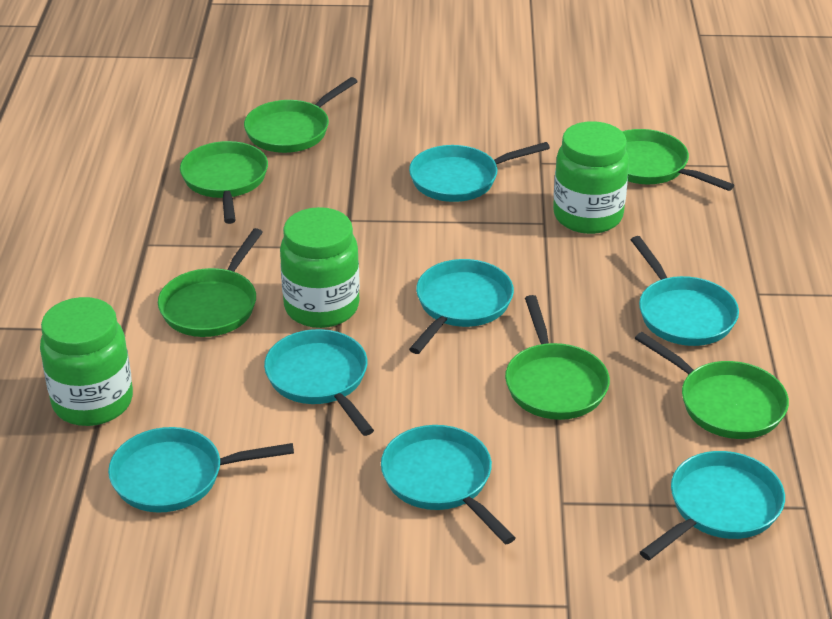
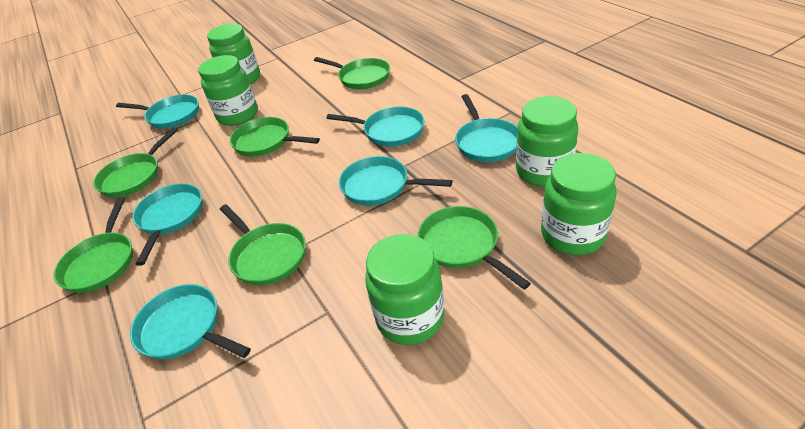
green jar: 3 -> 5
turquoise pan: 7 -> 6

